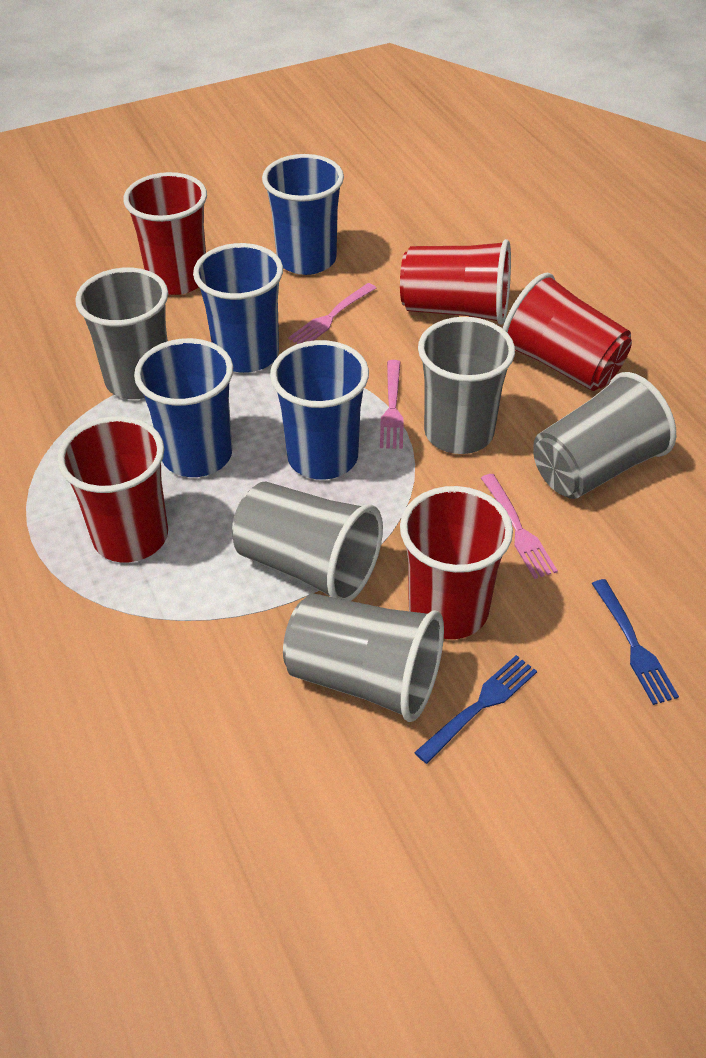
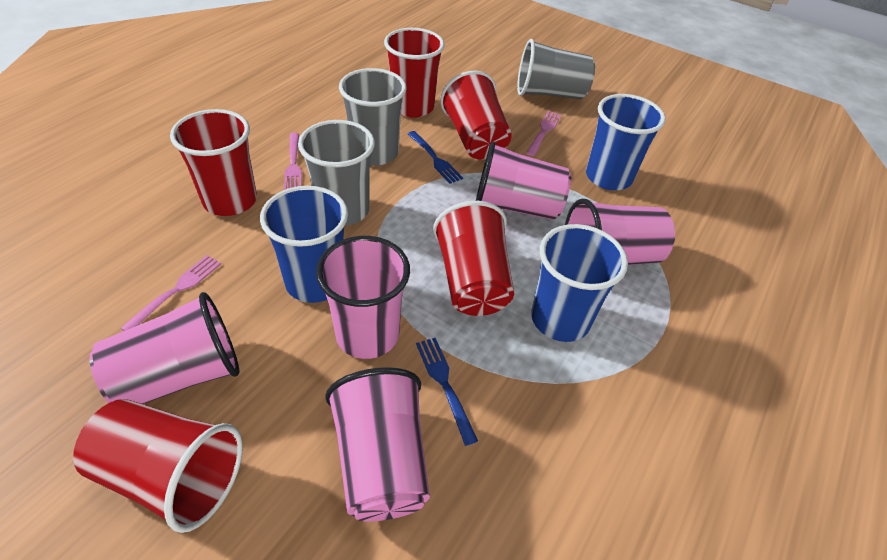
blue cup: 4 -> 3
grey cup: 5 -> 3
pink cup: 0 -> 5

